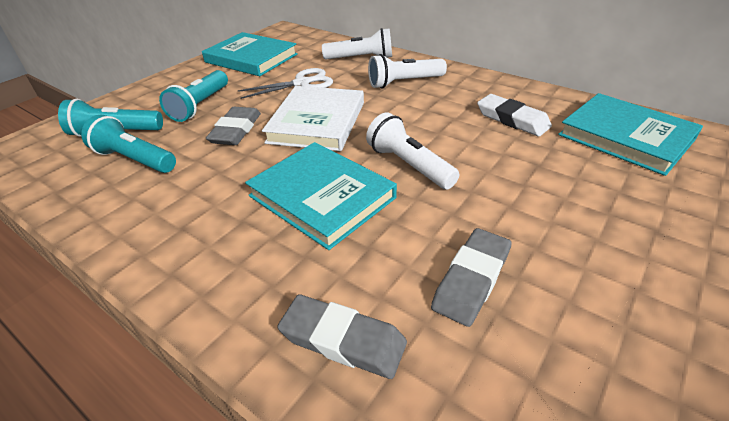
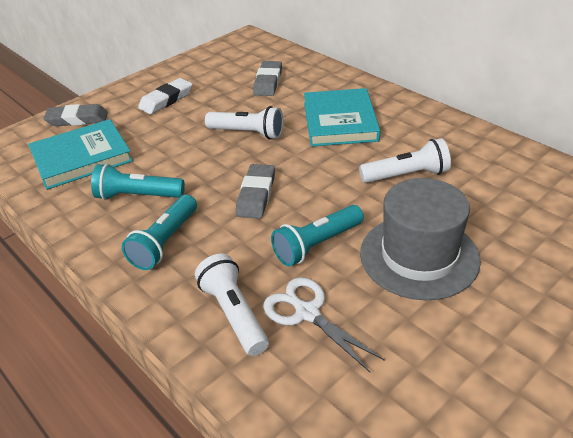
grey hat: 0 -> 1
turquoise book: 3 -> 2
white book: 1 -> 0

